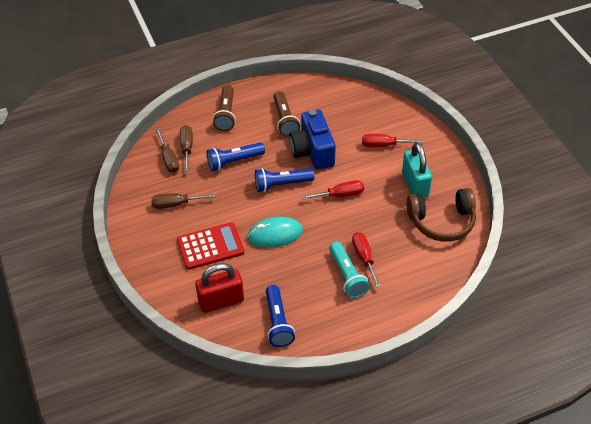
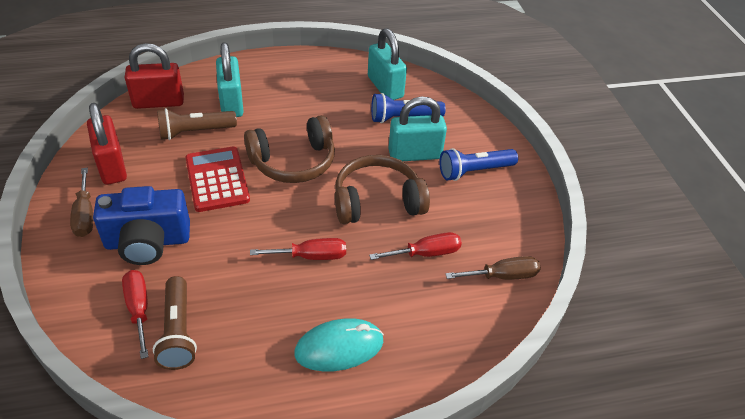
blue flashlight: 3 -> 2
brown headphones: 1 -> 2
brown screwdriver: 3 -> 2
red padlock: 1 -> 2
turquoise flashlight: 1 -> 0
turquoise padlock: 1 -> 3

